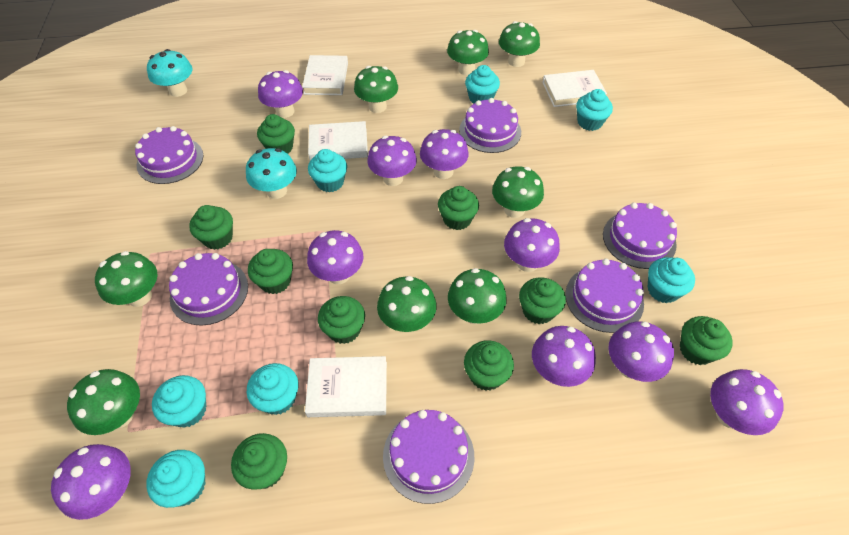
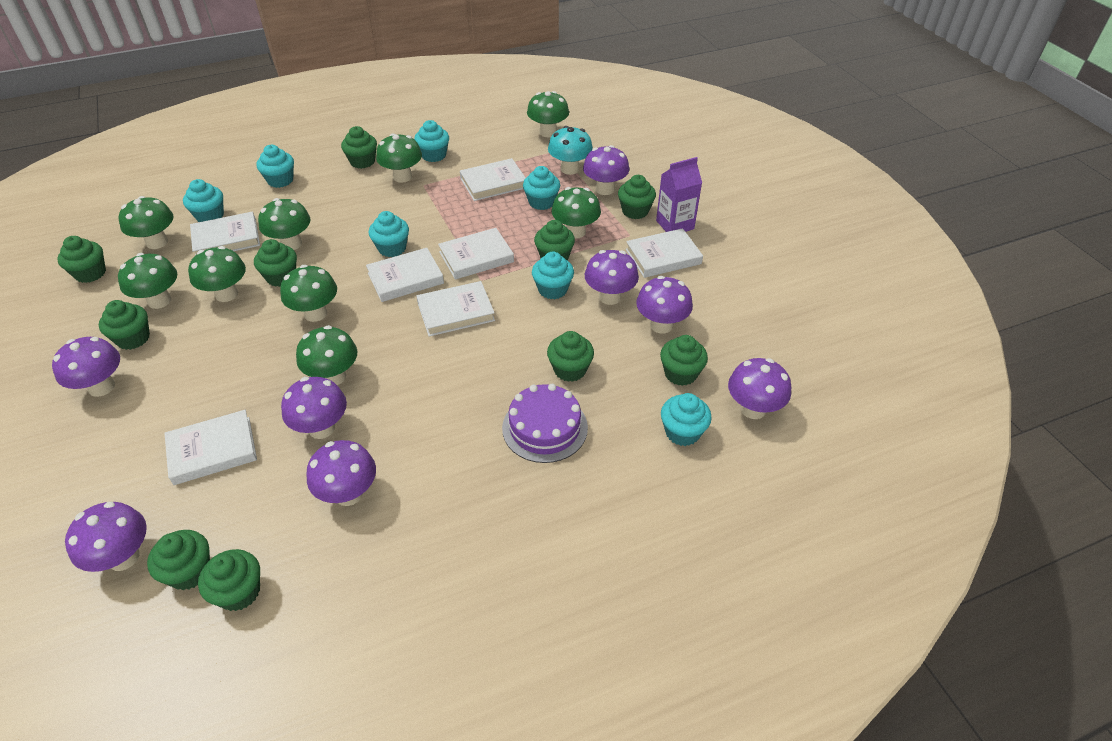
green cupcake: 9 -> 10
green mushroom: 8 -> 9
purple cake: 6 -> 1
purple carton: 0 -> 1
purple mushroom: 9 -> 8
turquoise mushroom: 2 -> 1
white book: 4 -> 7

